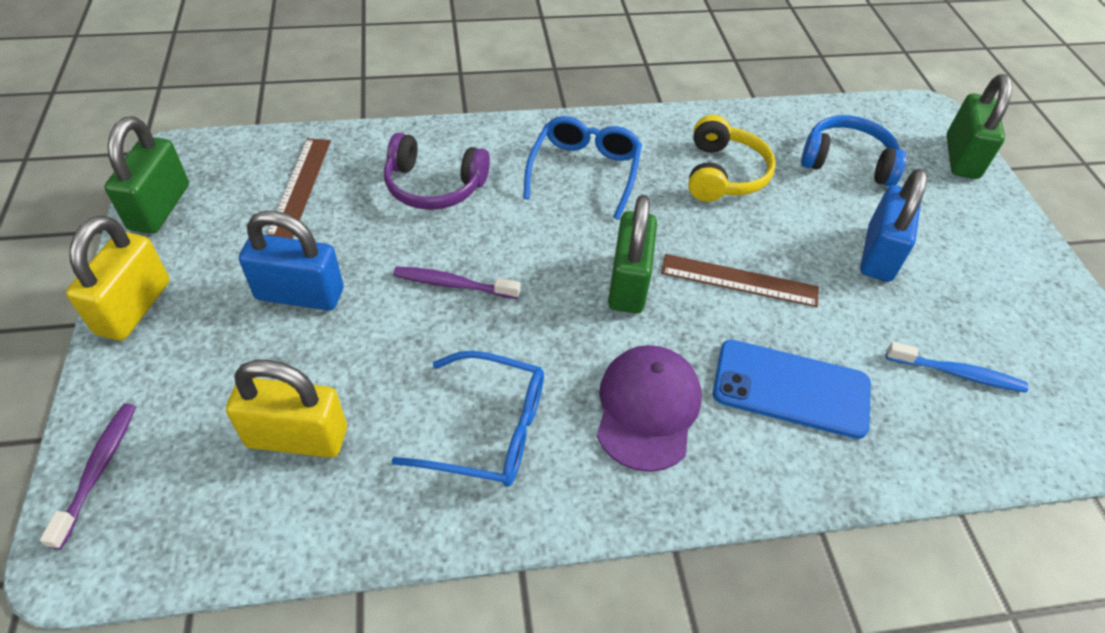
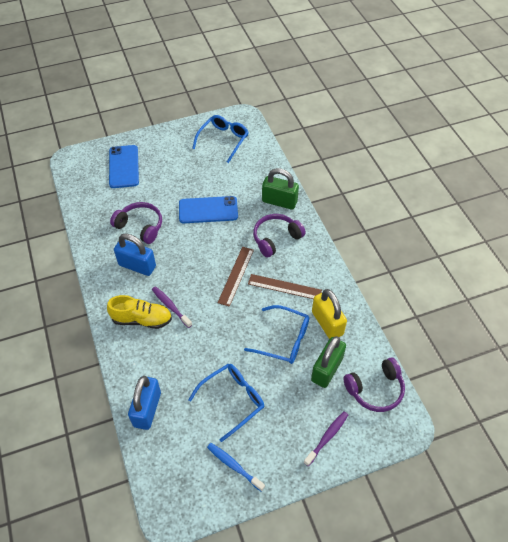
blue glasses: 2 -> 3
blue headphones: 1 -> 0
blue phone: 1 -> 2
green padlock: 3 -> 2
purple cap: 1 -> 0
purple headphones: 1 -> 3
yellow headphones: 1 -> 0
yellow padlock: 2 -> 1
yellow shoe: 0 -> 1

